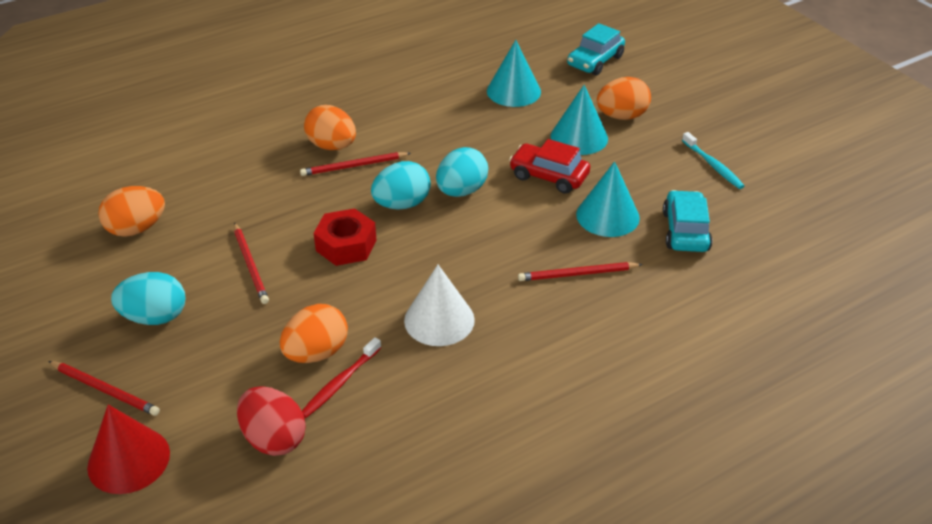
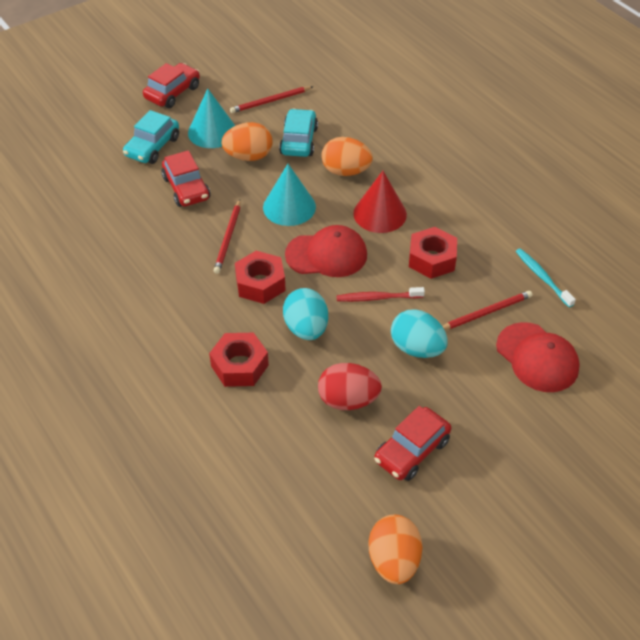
orange egg: 4 -> 3
red cap: 0 -> 2
red car: 1 -> 3
red nut: 1 -> 3
red pencil: 4 -> 3
turquoise cone: 3 -> 2
turquoise egg: 3 -> 2
white cone: 1 -> 0

